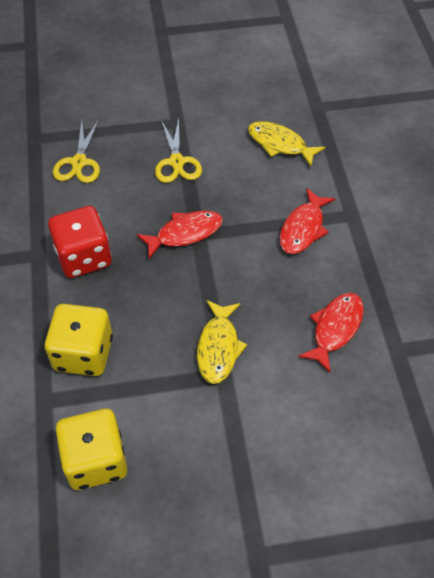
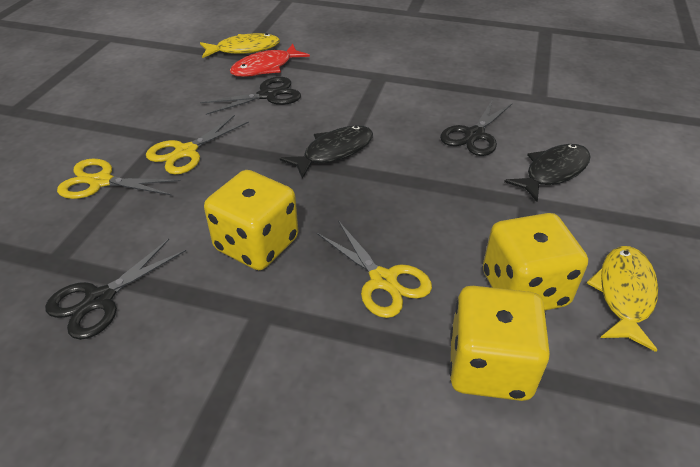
black fish: 0 -> 2
black scissors: 0 -> 3
red dice: 1 -> 0
red fish: 3 -> 1
yellow dice: 2 -> 3
yellow scissors: 2 -> 3

